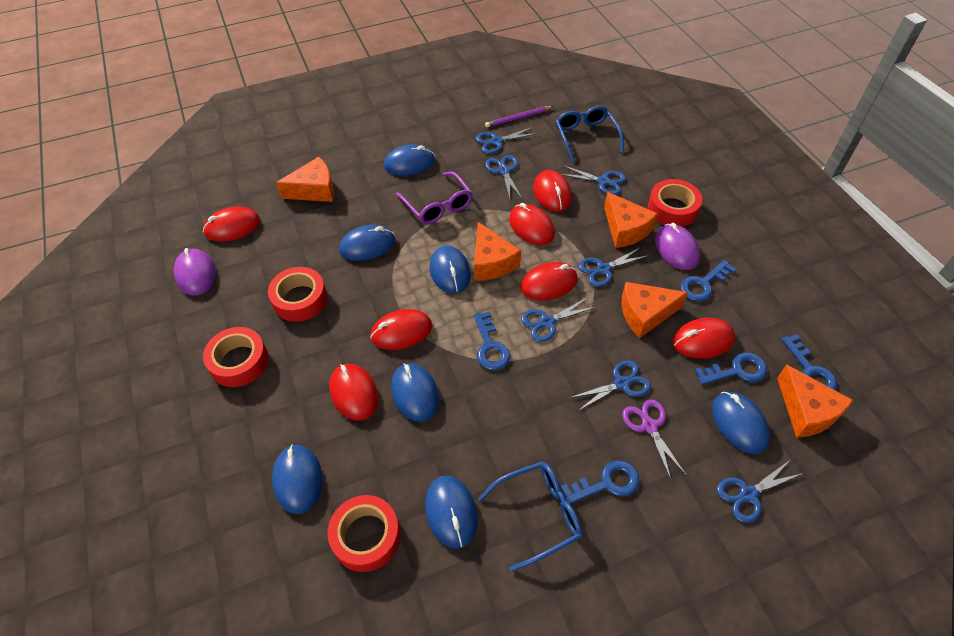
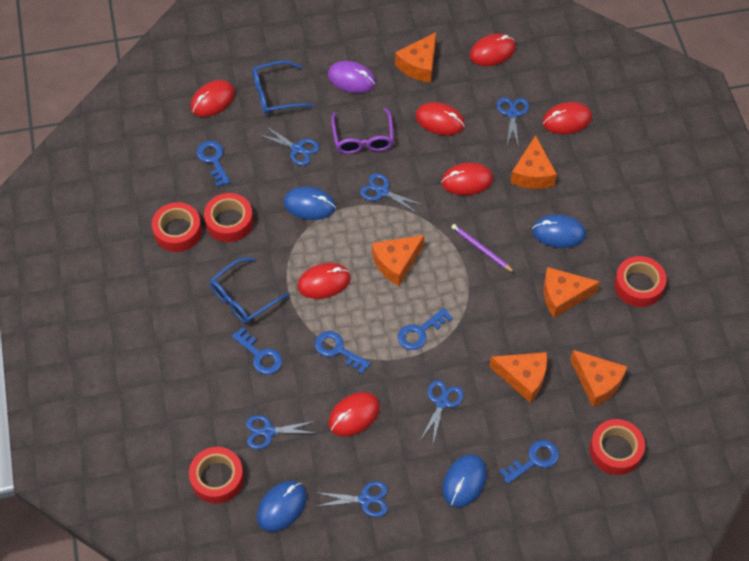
blue mouse: 7 -> 4
blue scissors: 7 -> 6
orange cheese: 5 -> 6
purple mouse: 2 -> 1
purple scissors: 1 -> 0
red tape: 4 -> 5

